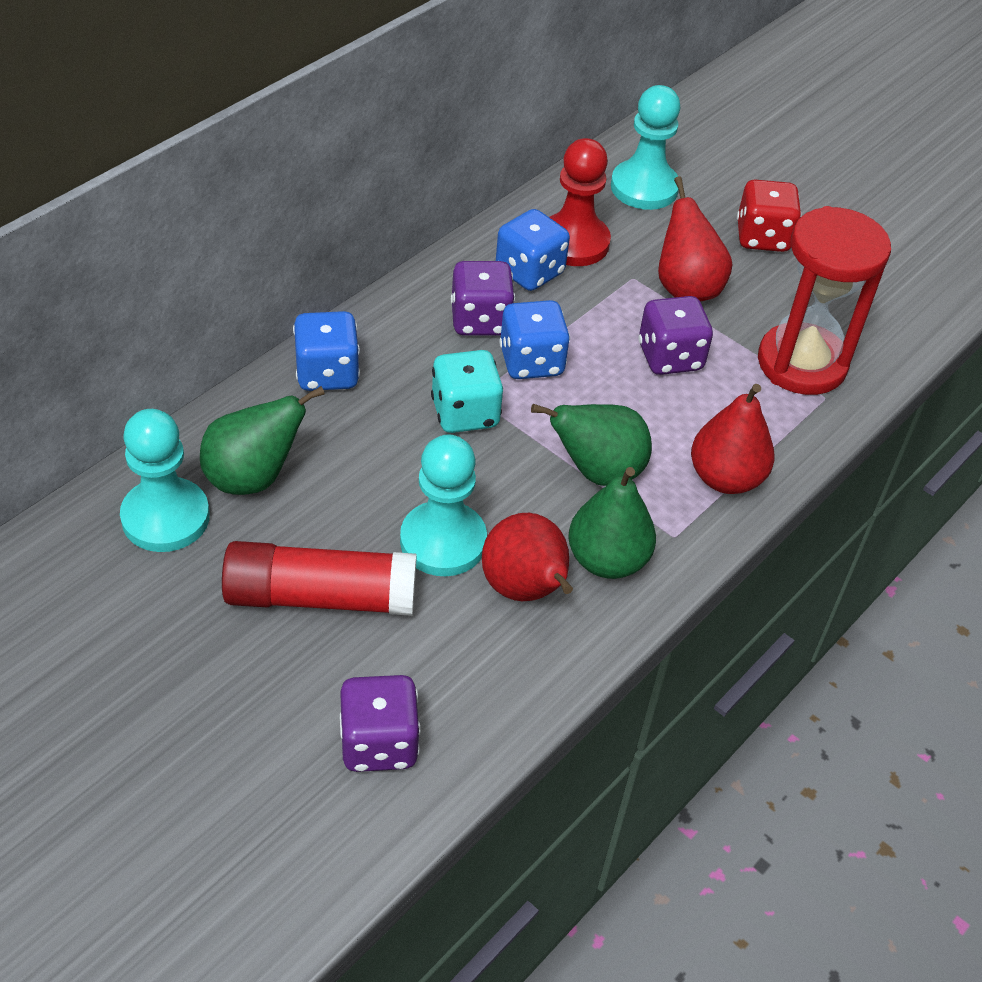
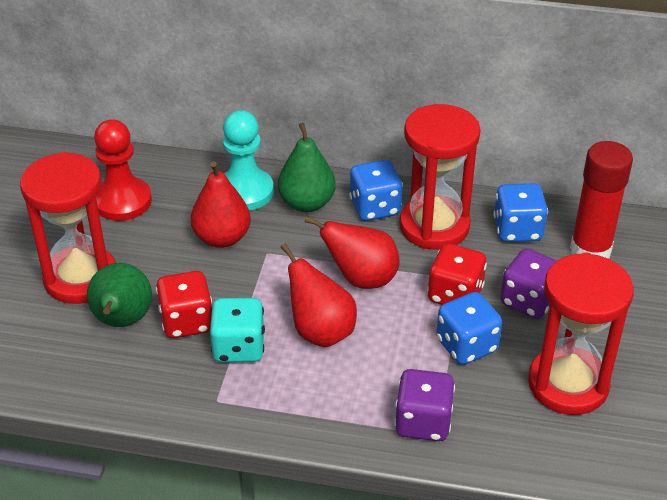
green pear: 3 -> 2
purple dice: 3 -> 2
red dice: 1 -> 2
red hourglass: 1 -> 3
turquoise pawn: 3 -> 1

